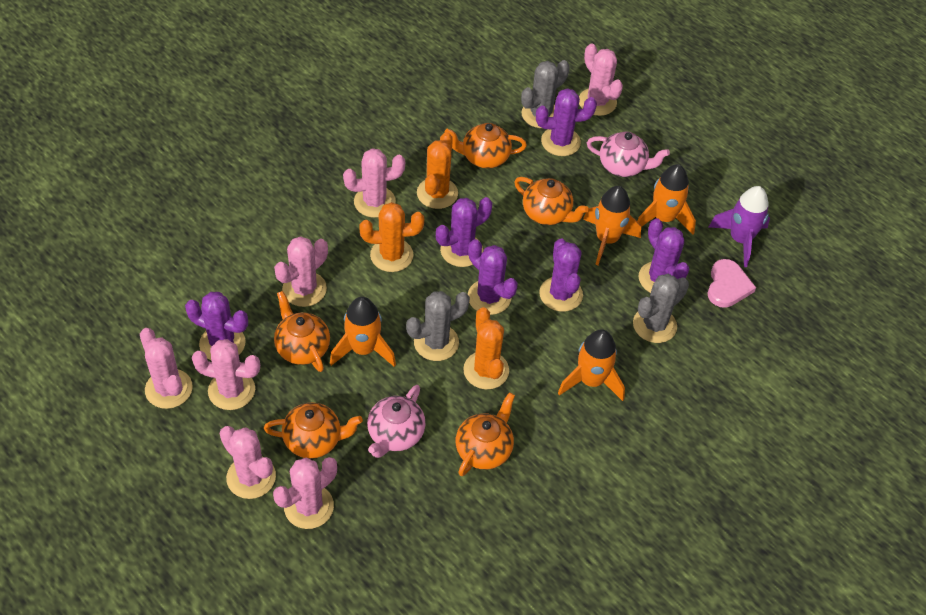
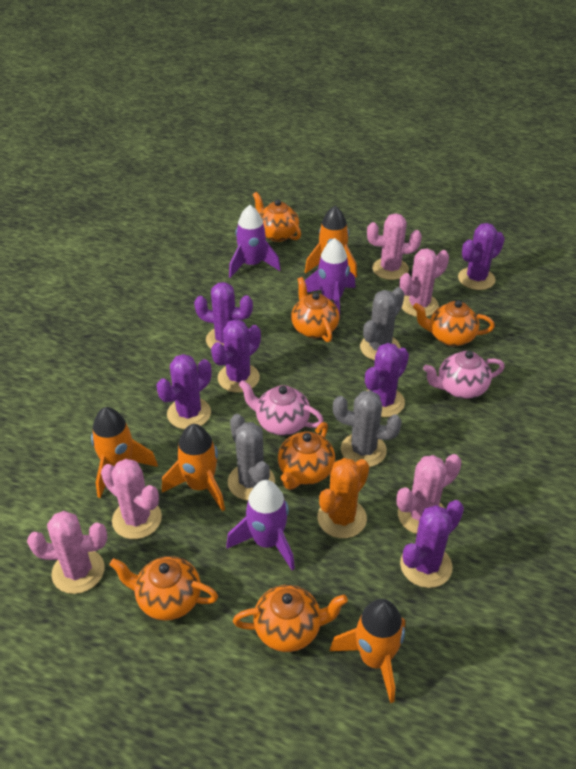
orange cactus: 3 -> 1
orange teapot: 5 -> 6
pink cactus: 7 -> 5
pink heart: 1 -> 0
purple rocket: 1 -> 3

